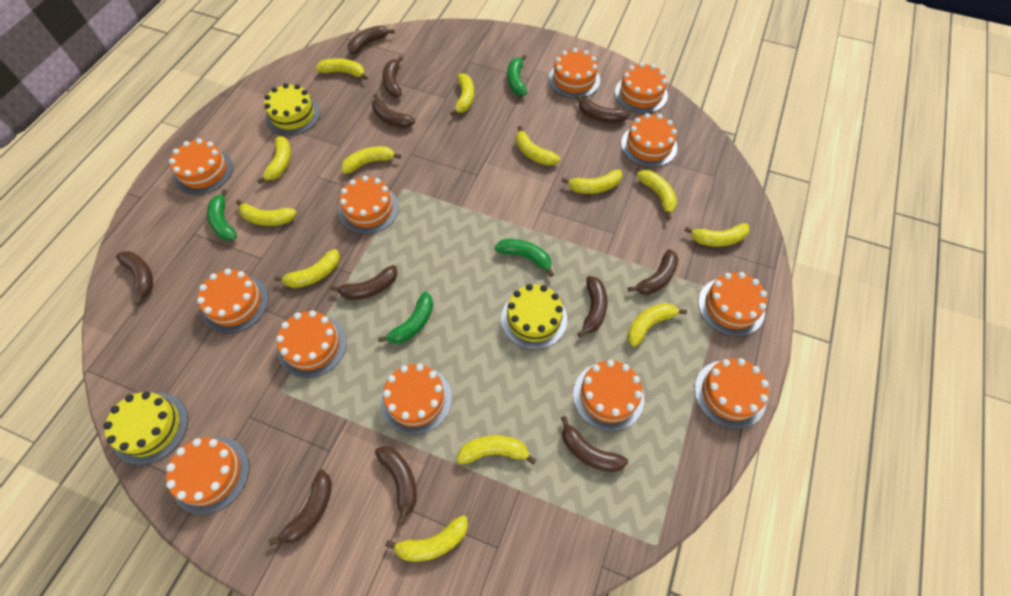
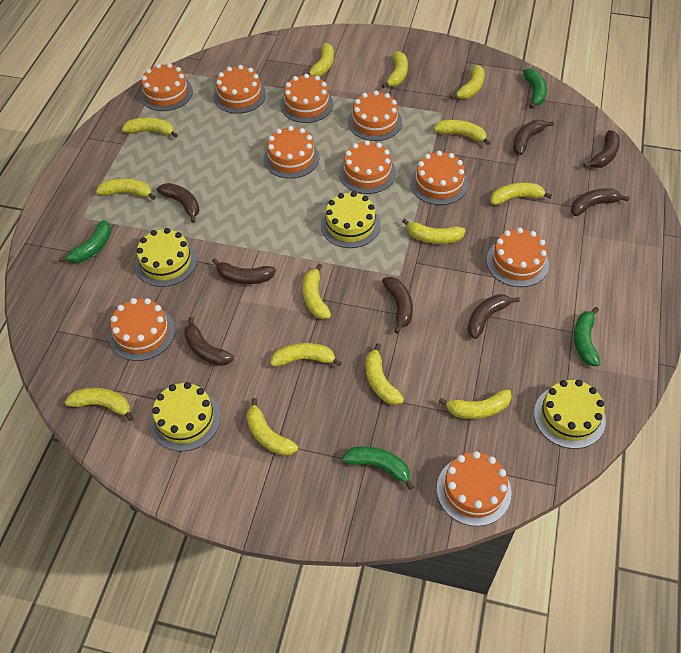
brown banana: 11 -> 8
orange cake: 12 -> 10
yellow banana: 13 -> 14
yellow cake: 3 -> 4

